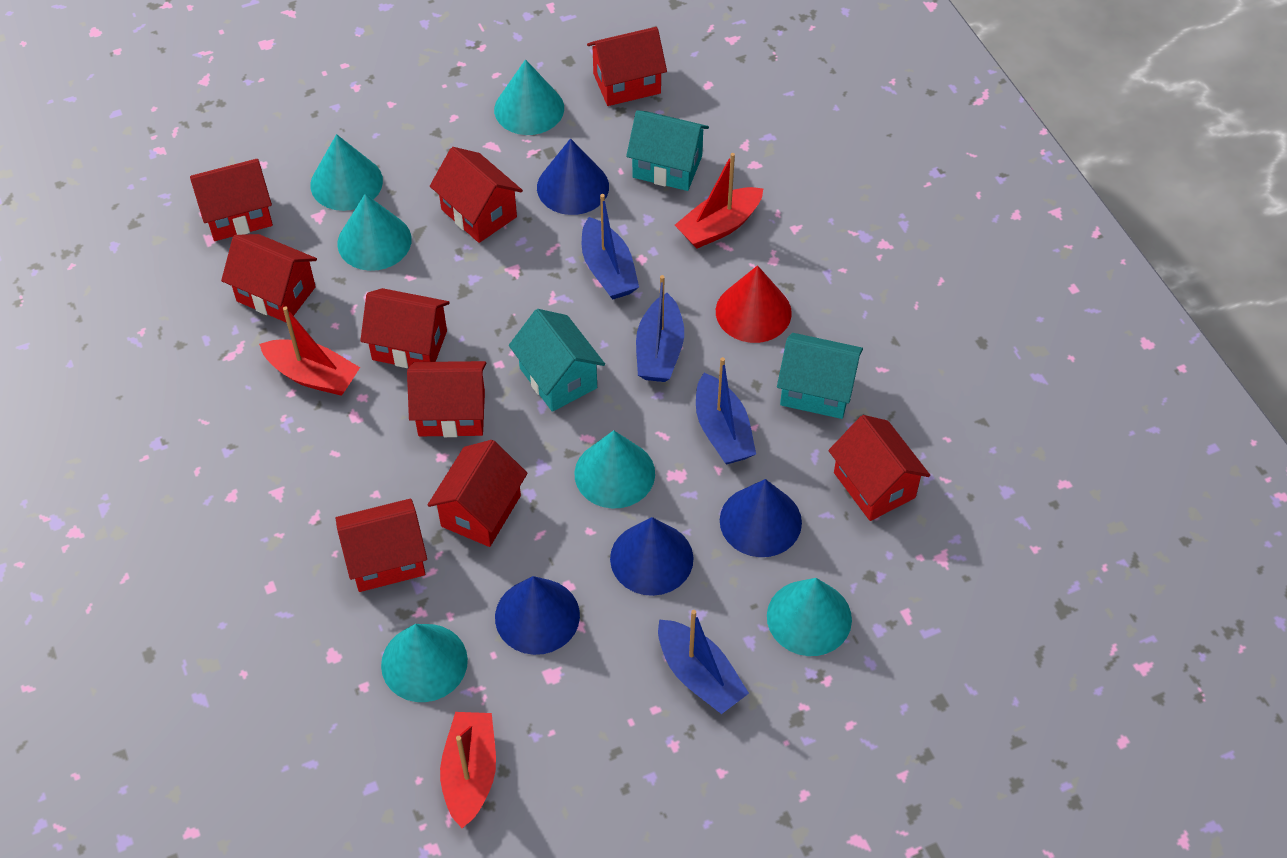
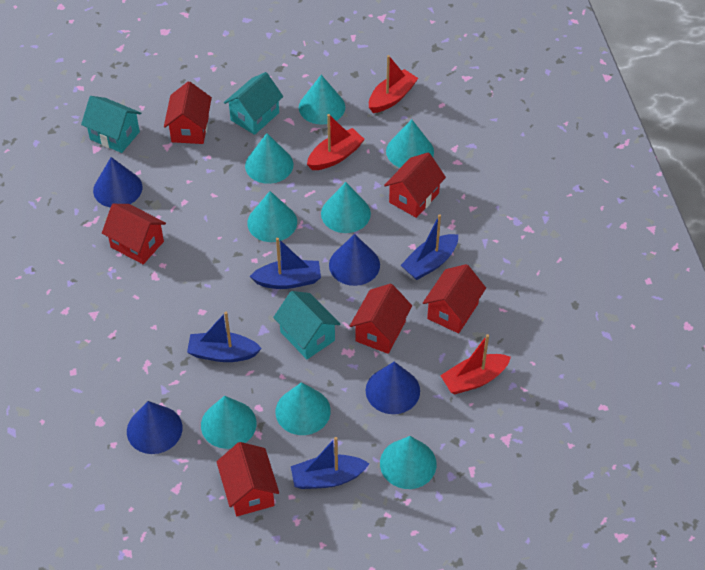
red cone: 1 -> 0
red house: 9 -> 6
turquoise cone: 6 -> 8

